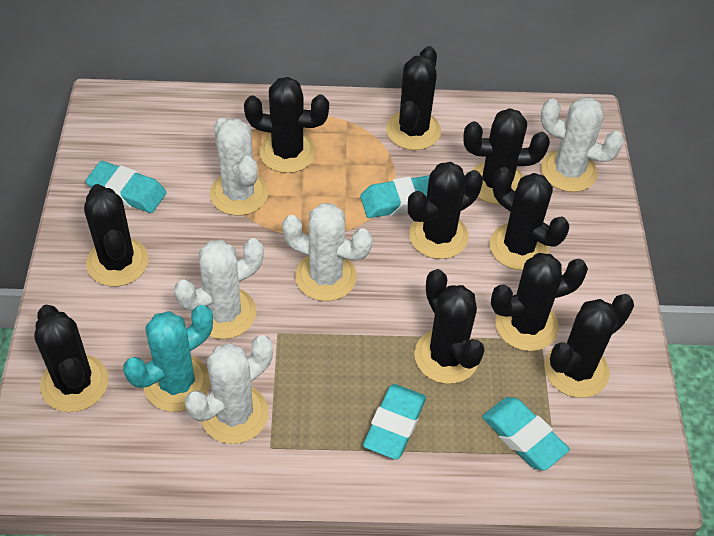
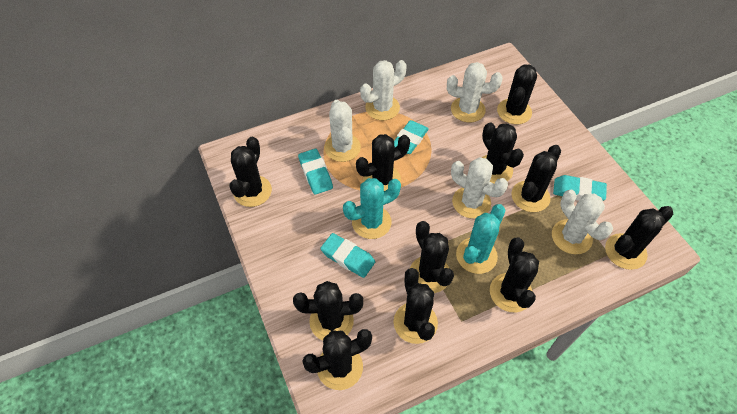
black cactus: 10 -> 11
turquoise cactus: 1 -> 2

